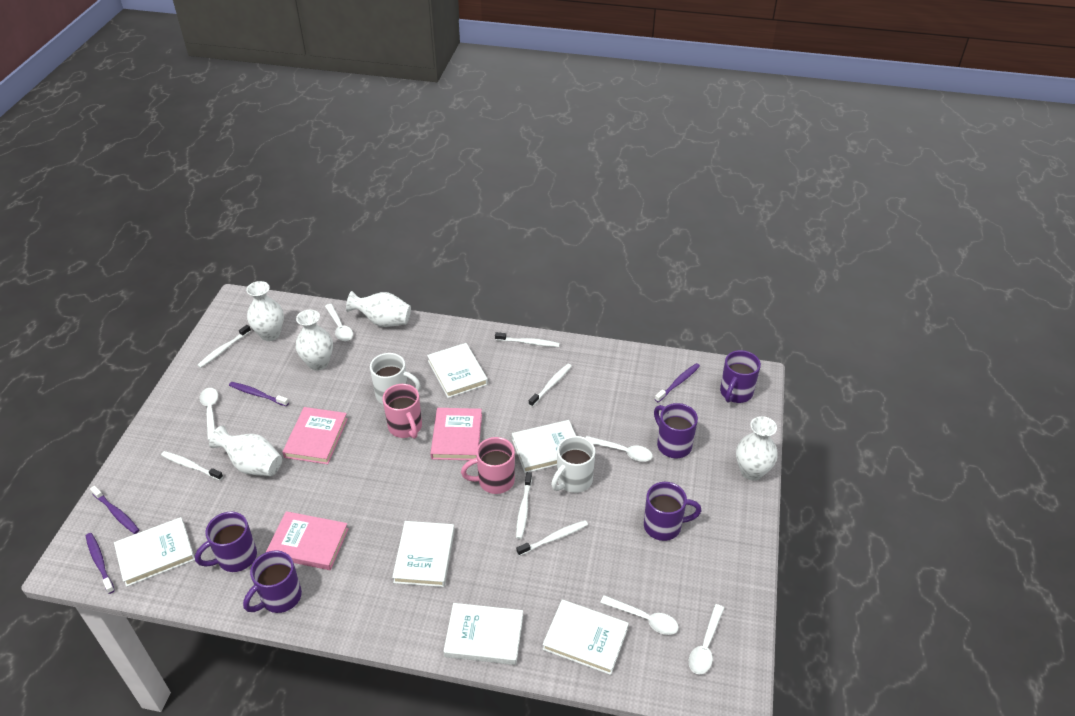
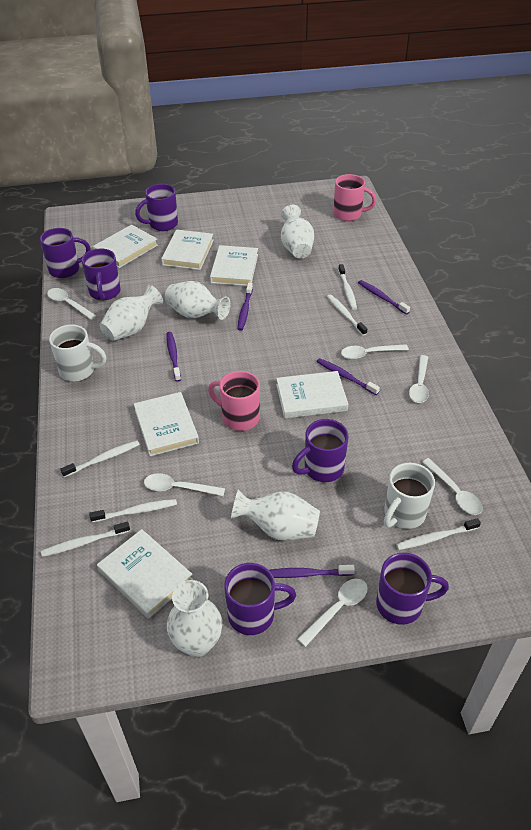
pink book: 3 -> 0
purple mug: 5 -> 6
purple toothbrush: 4 -> 5
white spoon: 5 -> 6

